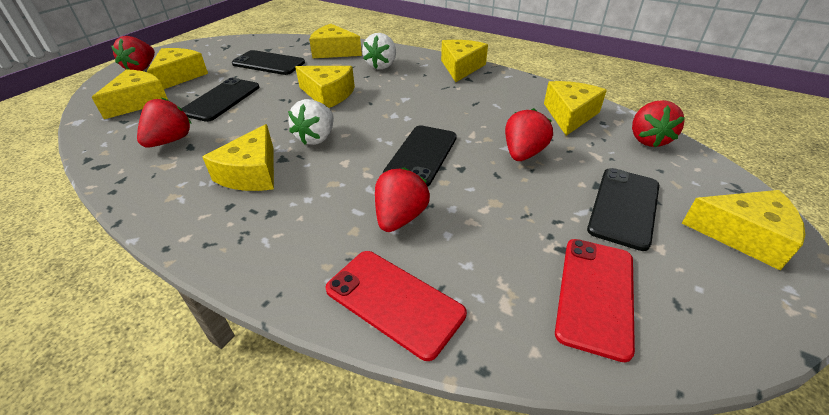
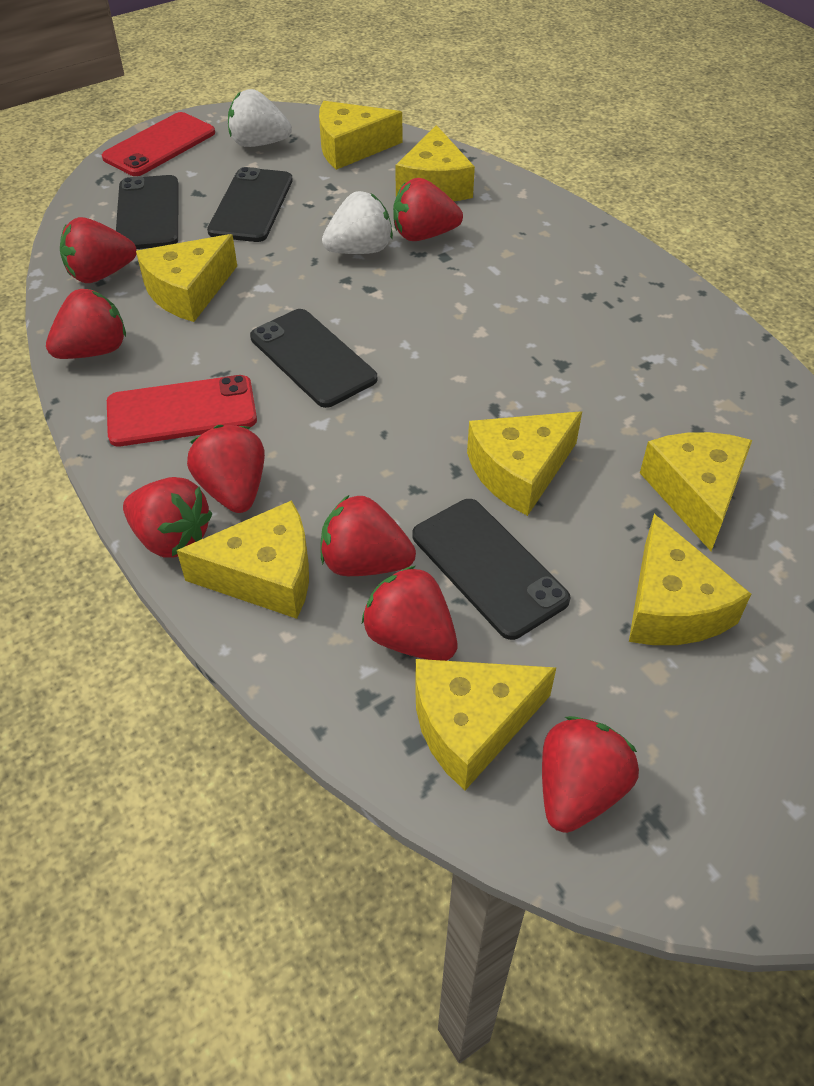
red strawberry: 5 -> 8

